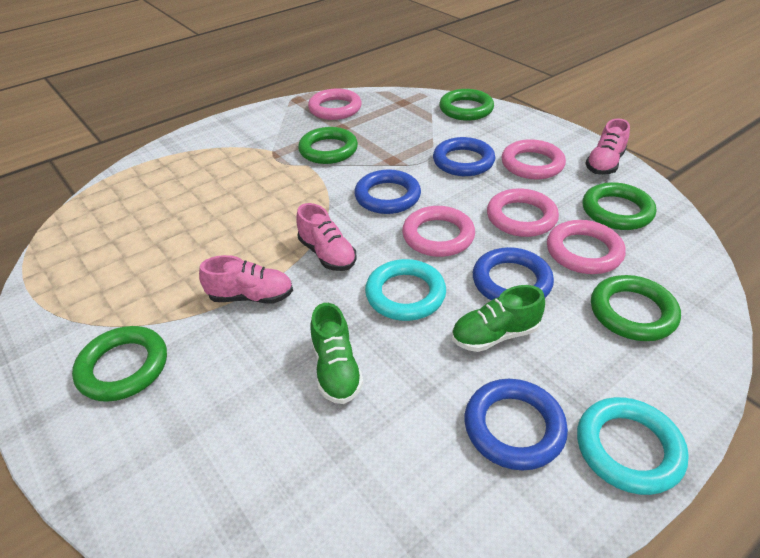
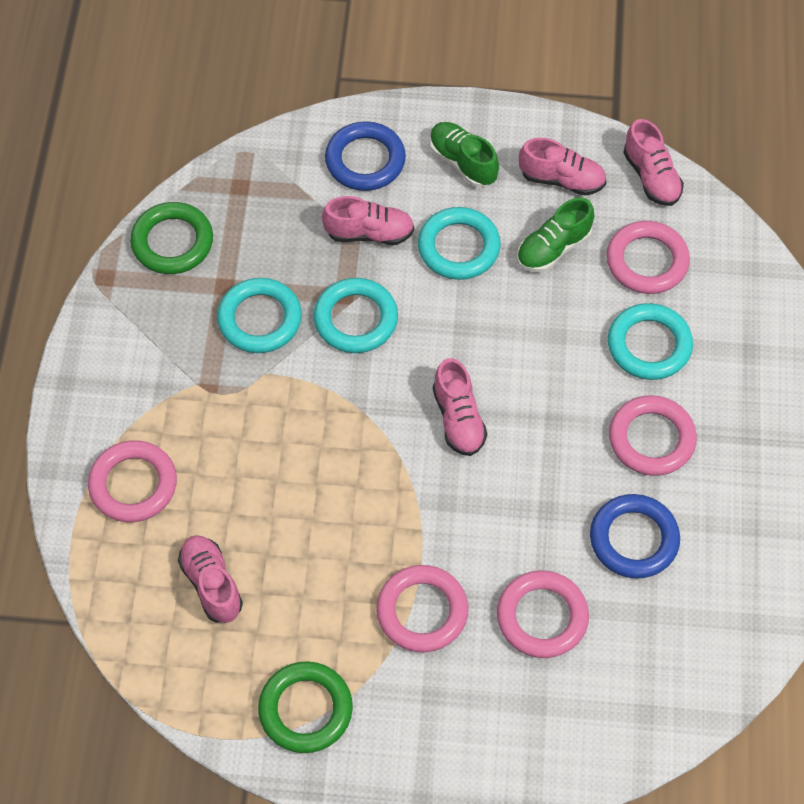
blue ring: 4 -> 2
green ring: 5 -> 2
pink shoe: 3 -> 5
turquoise ring: 2 -> 4

